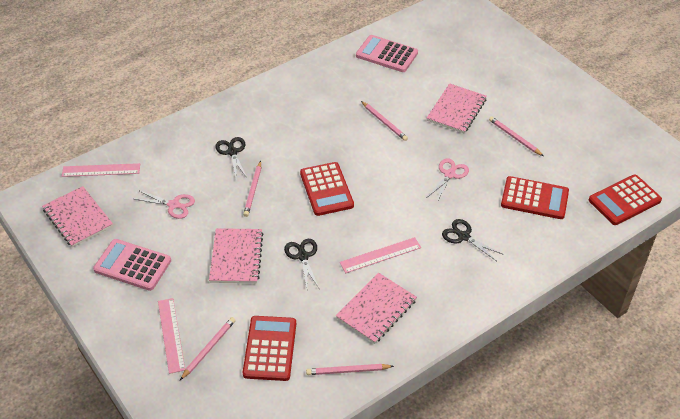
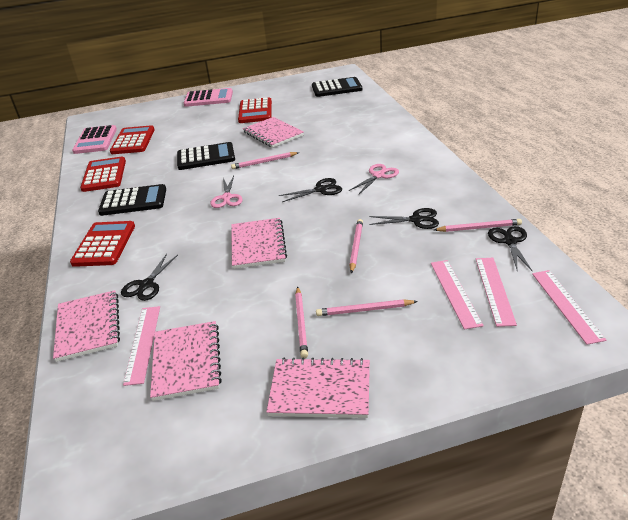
black calculator: 0 -> 3
black scissors: 3 -> 4
pink notebook: 4 -> 5
pink ruler: 3 -> 4

